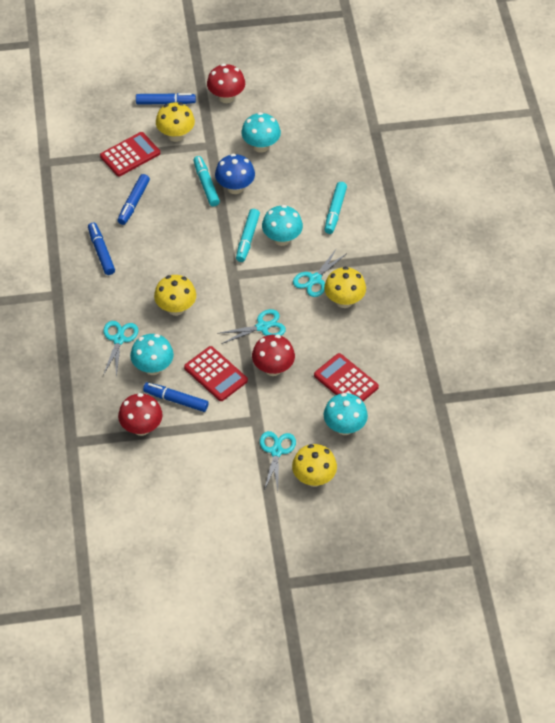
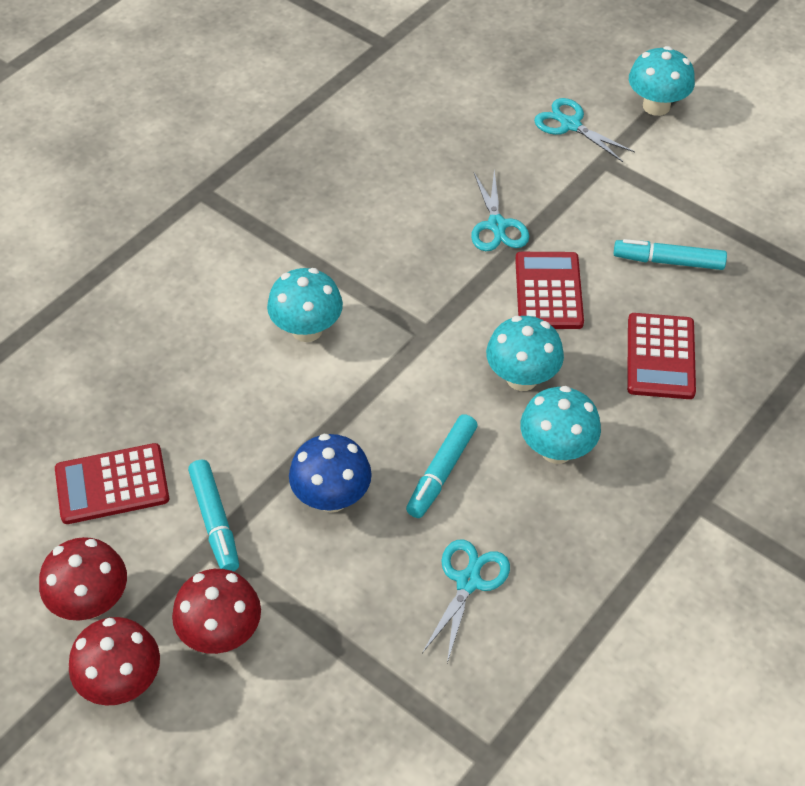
blue marker: 4 -> 0
turquoise scissors: 4 -> 3
yellow mushroom: 4 -> 0

